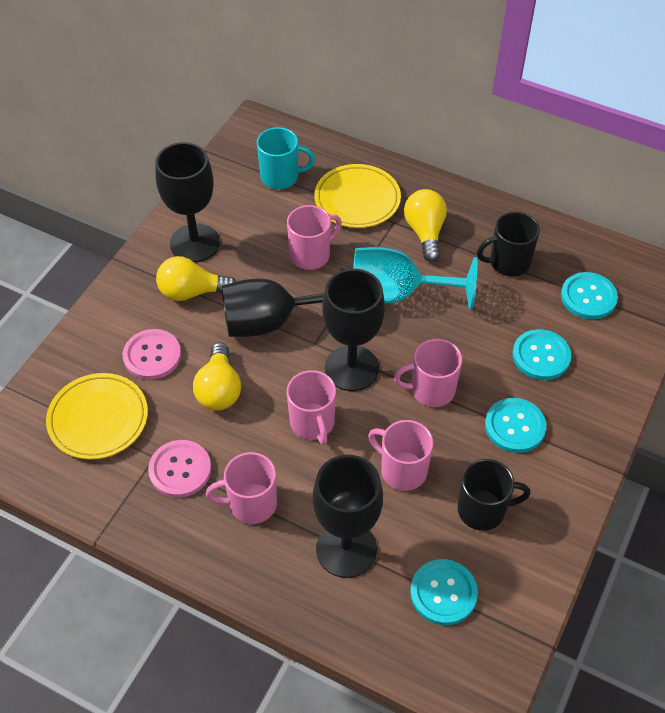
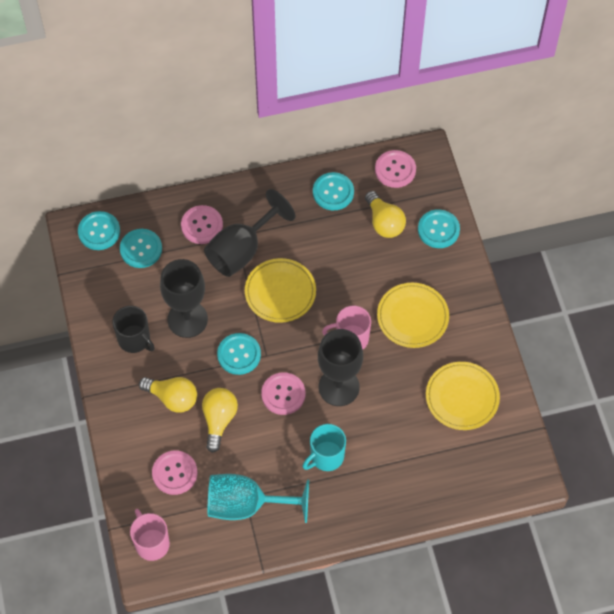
black goblet: 4 -> 3
black mug: 2 -> 1
pink button: 2 -> 4
pink mug: 5 -> 2
turquoise button: 4 -> 5
yellow plate: 2 -> 3

